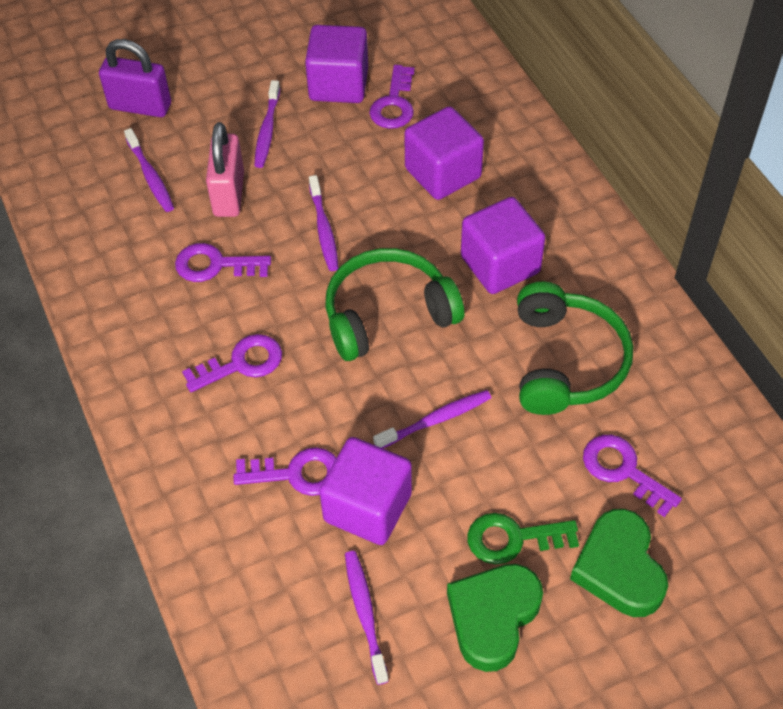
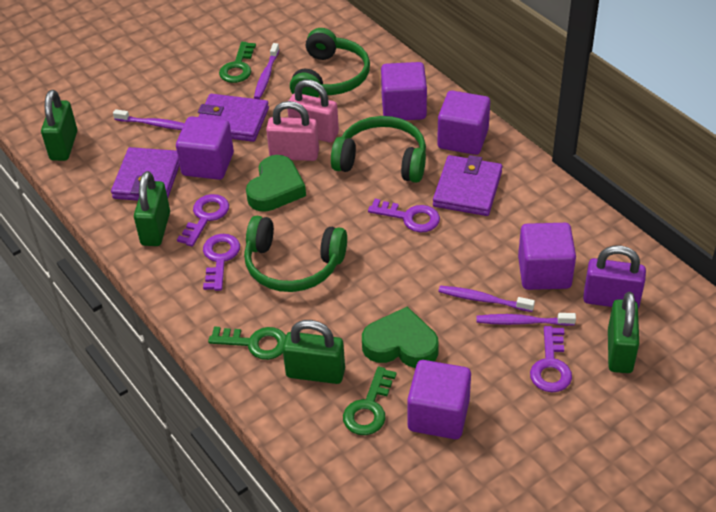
green headphones: 2 -> 3
green key: 1 -> 3
green padlock: 0 -> 4
pink padlock: 1 -> 2
purple cube: 4 -> 5
purple key: 5 -> 4
purple toothbrush: 5 -> 4
purple wallet: 0 -> 3

